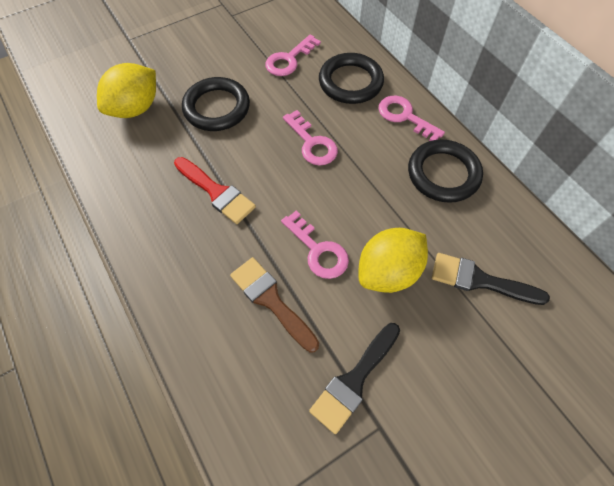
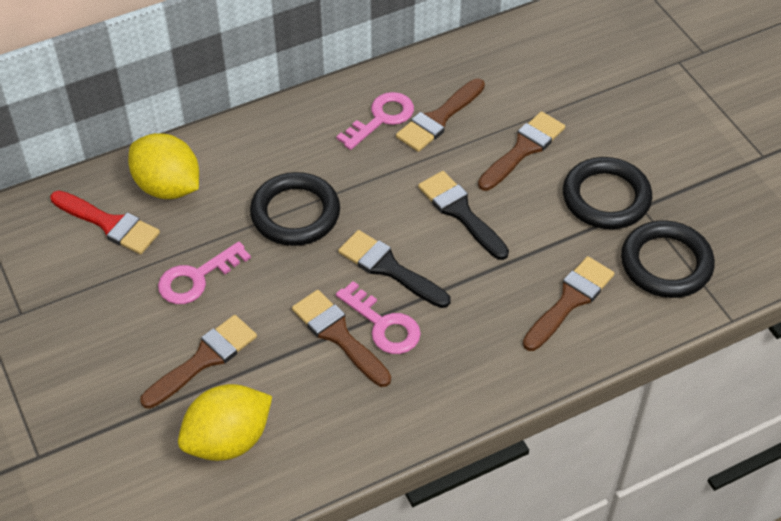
brown brush: 1 -> 5
pink key: 4 -> 3

